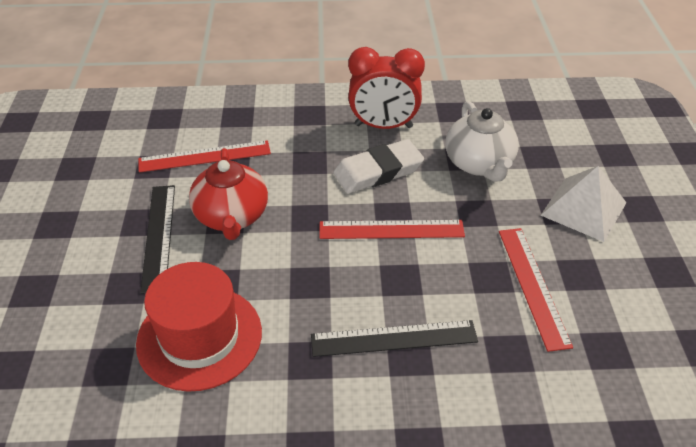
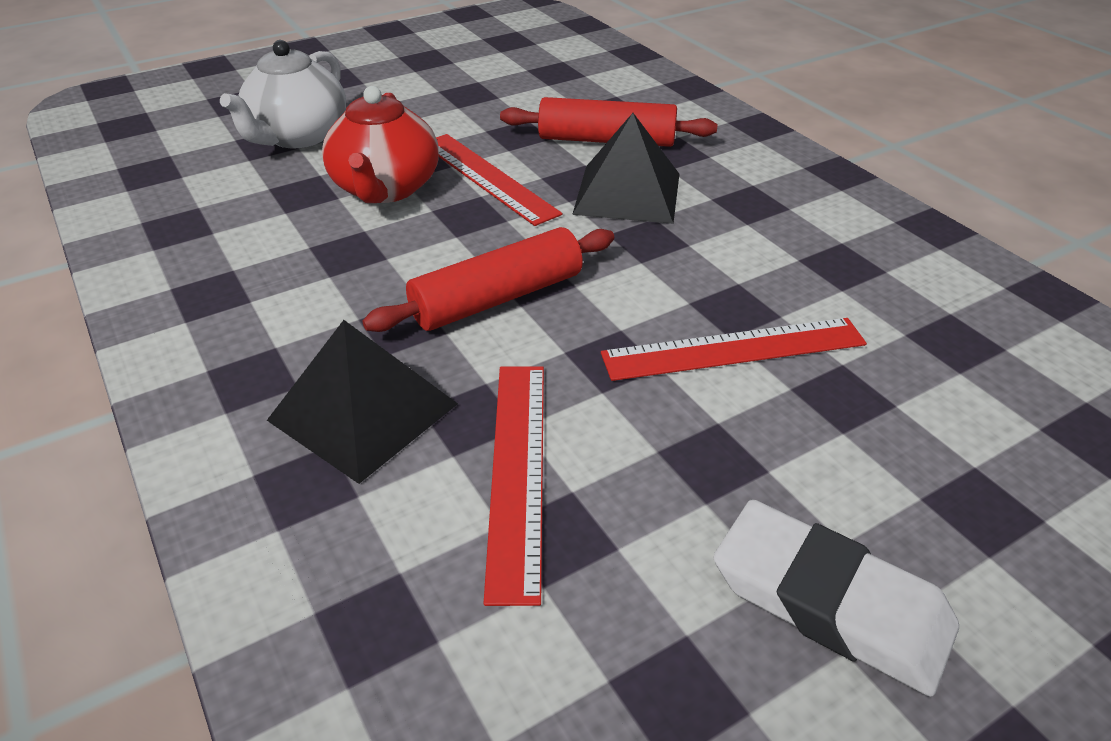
black pyramid: 0 -> 2
black ruler: 2 -> 0
red clock: 1 -> 0
red hat: 1 -> 0
red rolling pin: 0 -> 2
white pyramid: 1 -> 0

